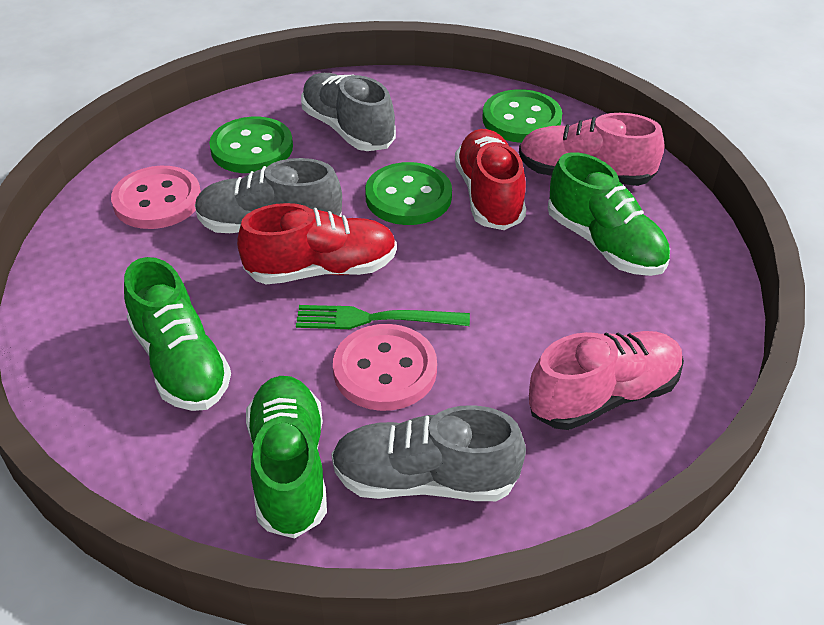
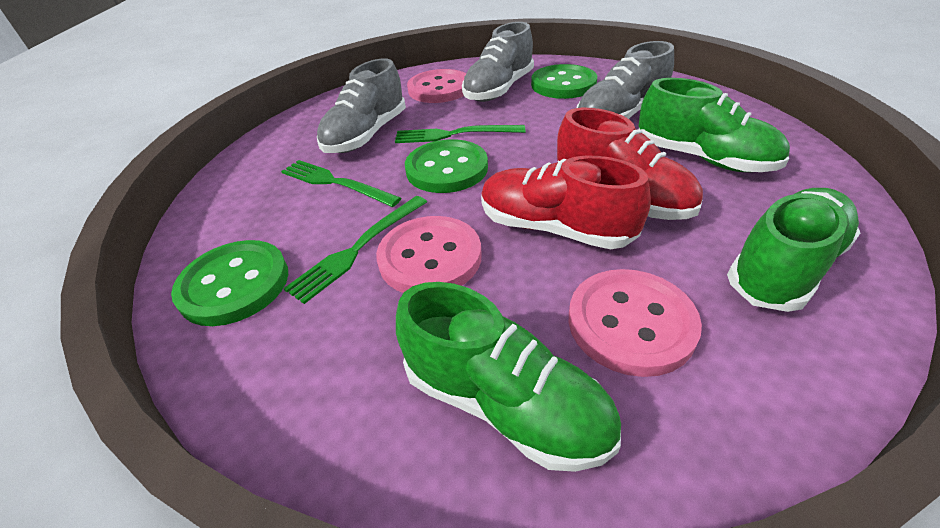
green fork: 1 -> 3
pink button: 2 -> 3
pink shoe: 2 -> 0

